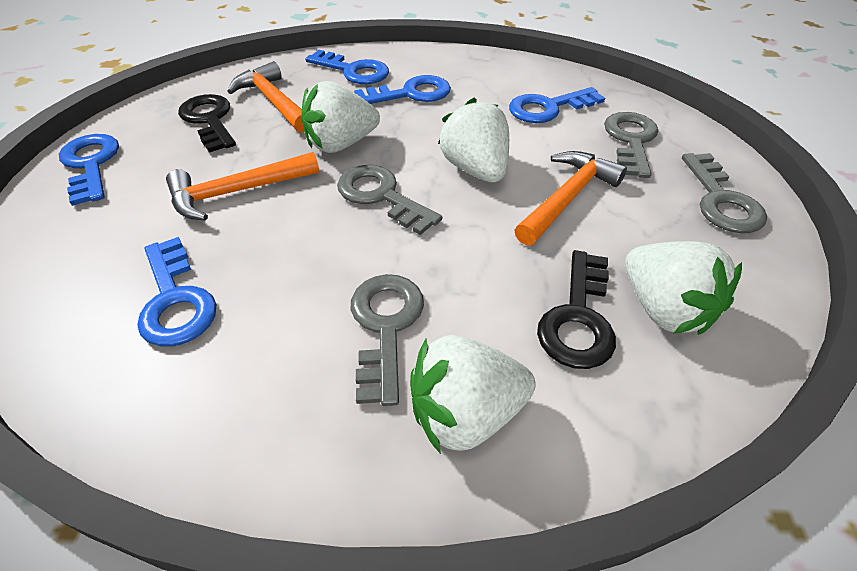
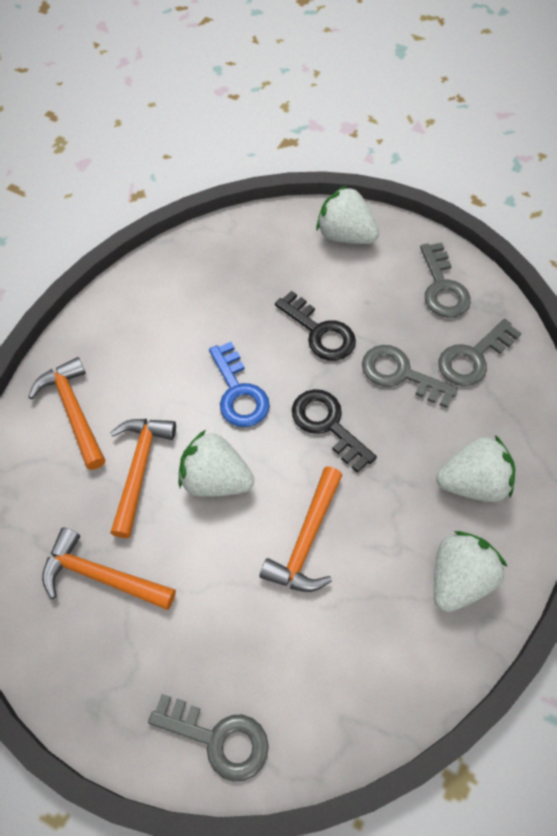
blue key: 5 -> 1
orange hammer: 3 -> 4

